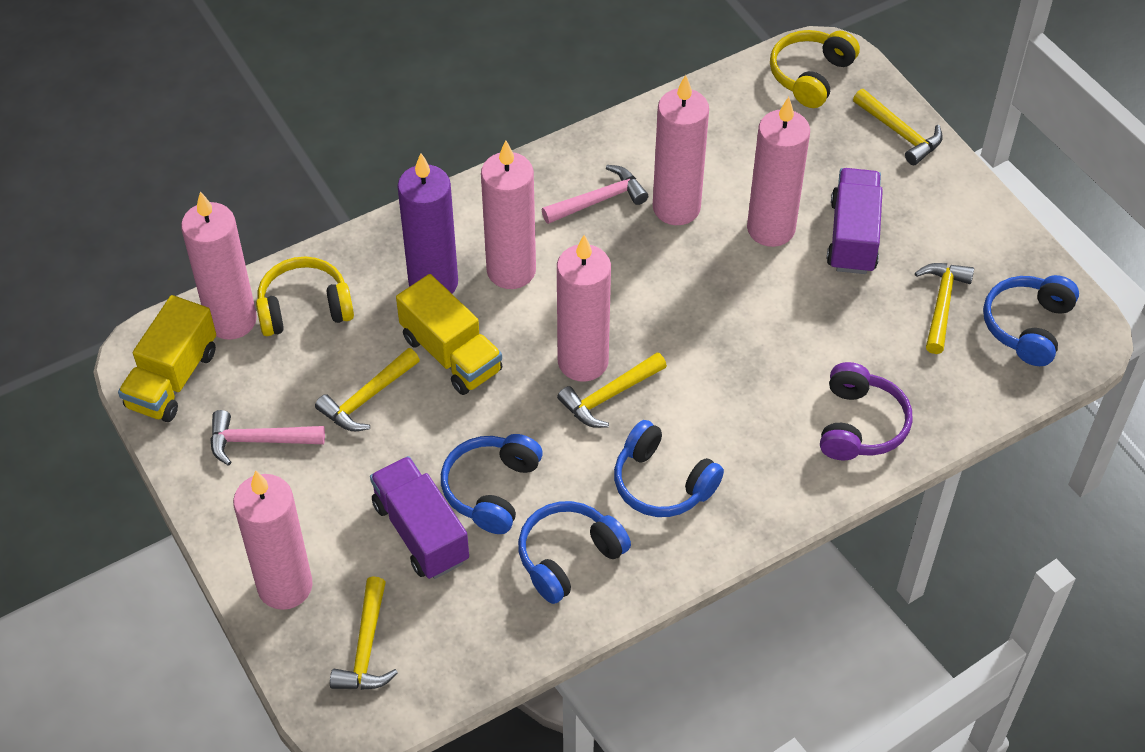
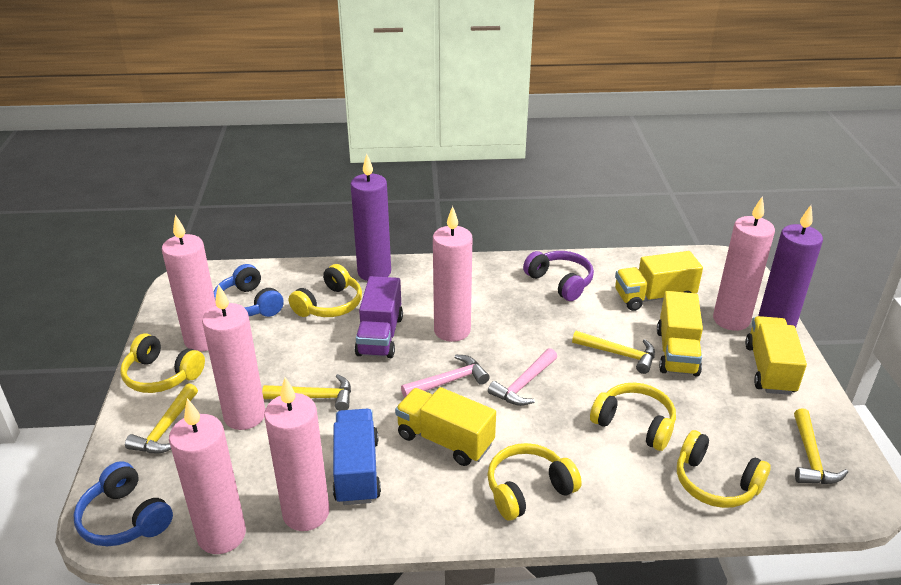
blue headphones: 4 -> 2
blue truck: 0 -> 1
purple candle: 1 -> 2
purple truck: 2 -> 1
yellow hammer: 5 -> 4
yellow headphones: 2 -> 5
yellow truck: 2 -> 4

